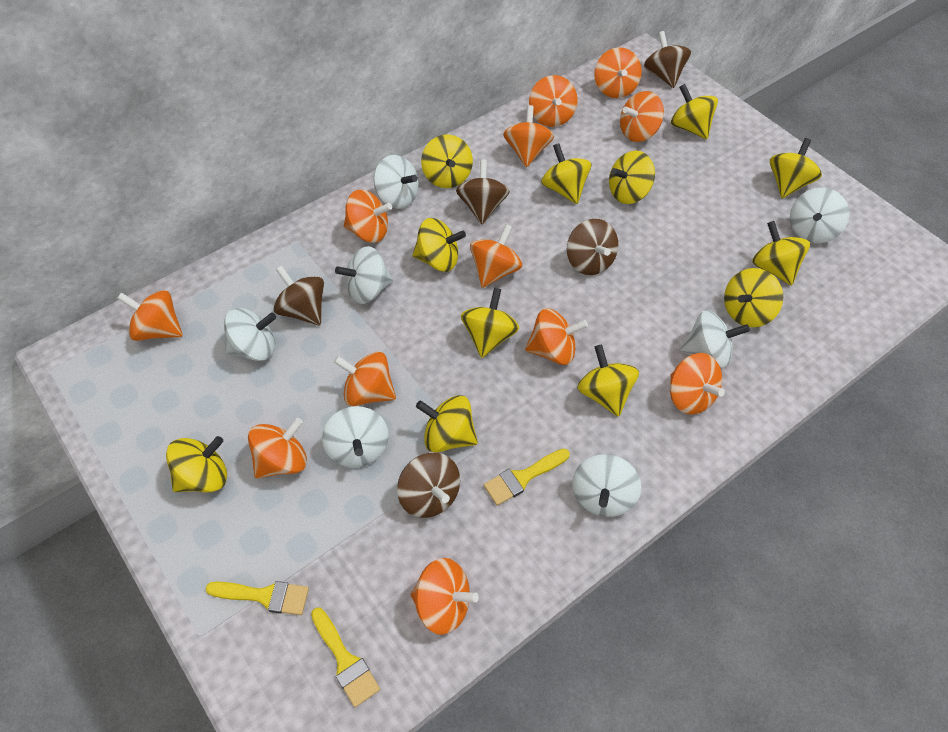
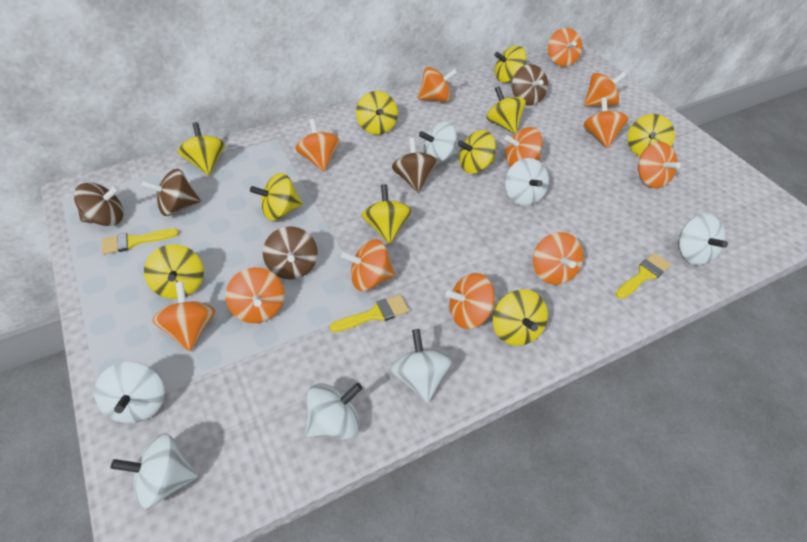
yellow spinning top: 12 -> 10

